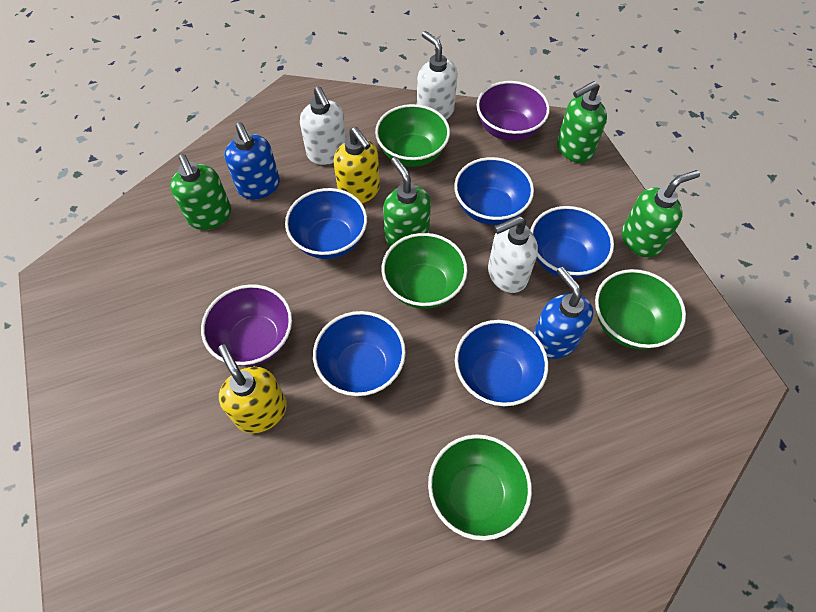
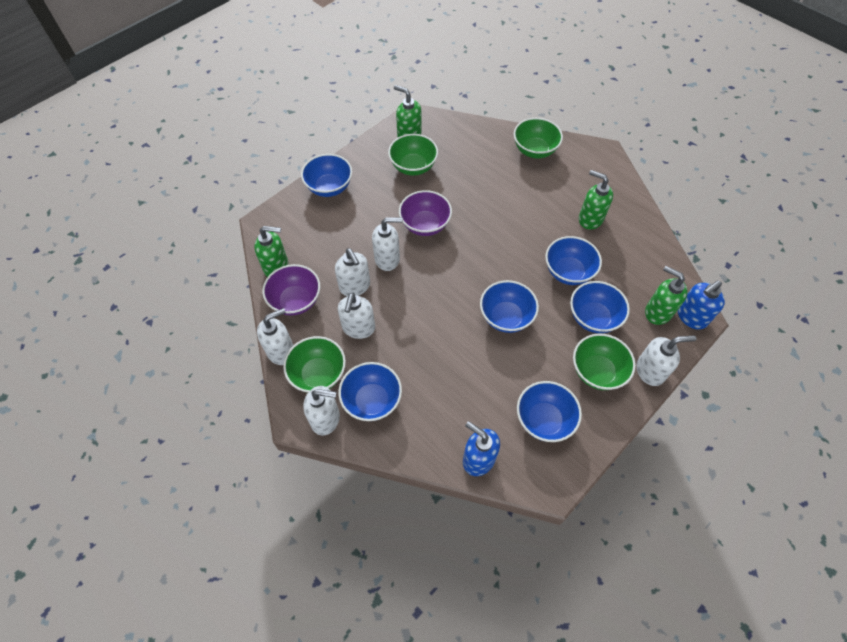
blue bowl: 5 -> 6
white soap dispenser: 3 -> 6
yellow soap dispenser: 2 -> 0

